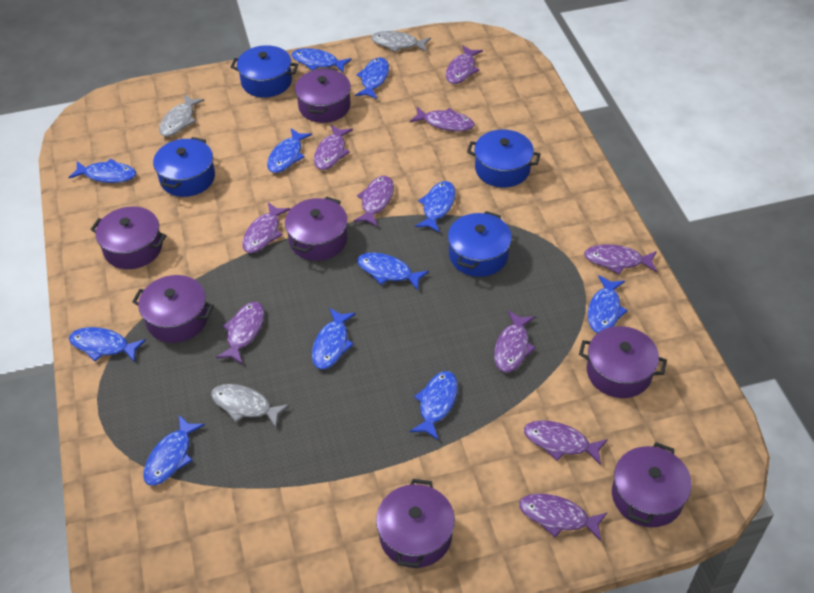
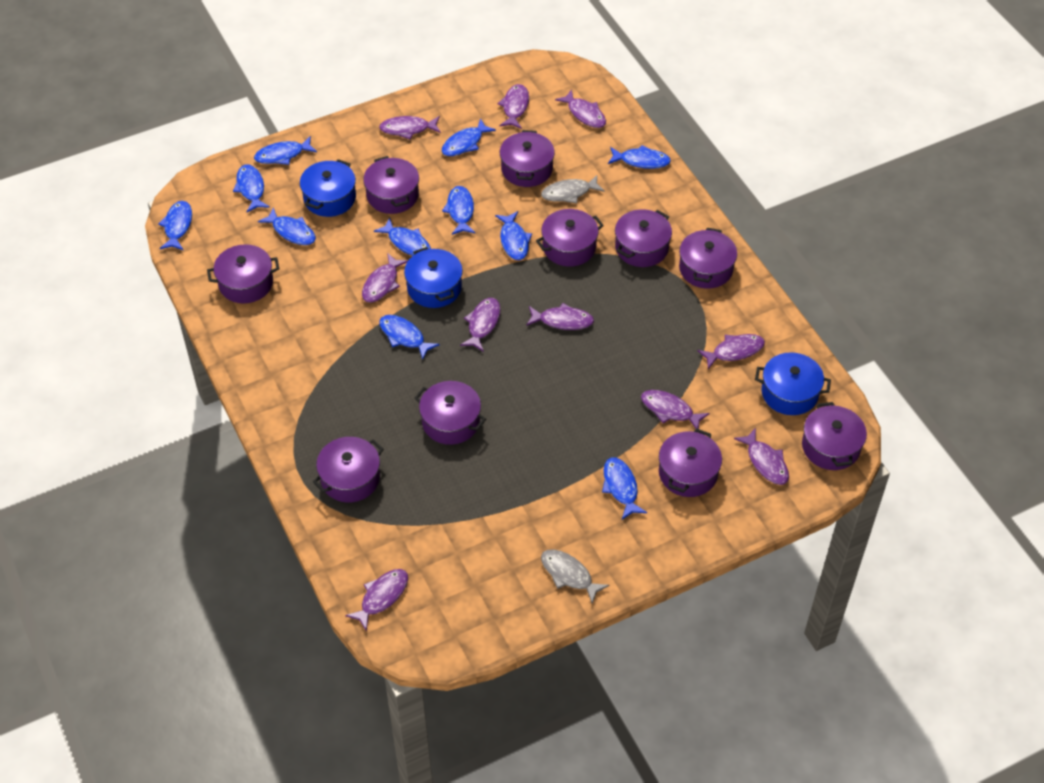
blue pot: 4 -> 3
grey fish: 3 -> 2
purple pot: 7 -> 10

